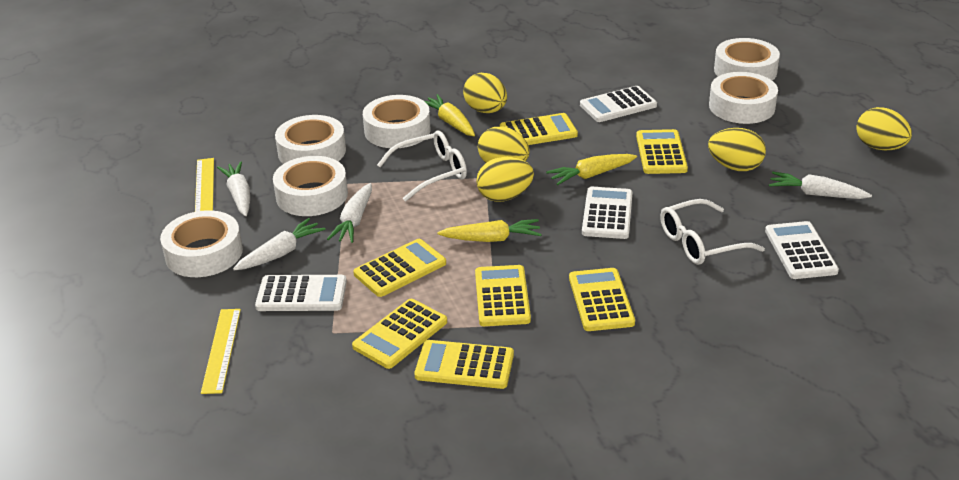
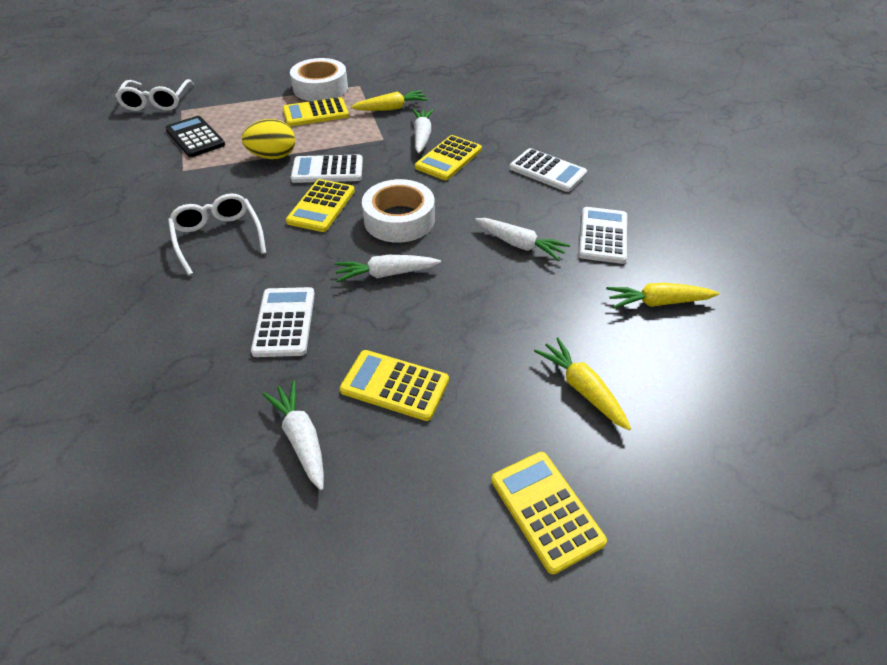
black calculator: 0 -> 1
white tape: 6 -> 2
yellow calculator: 7 -> 5
yellow egg: 5 -> 1
yellow ruler: 2 -> 0

